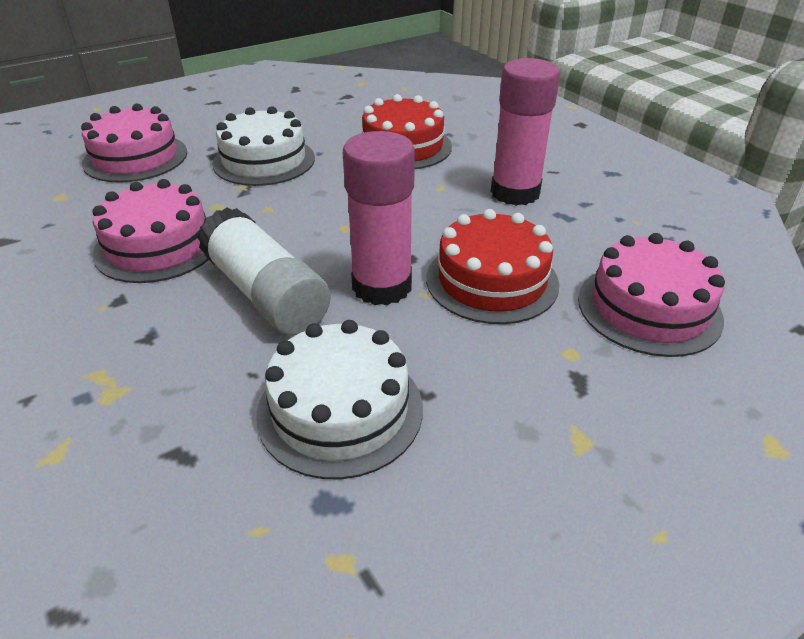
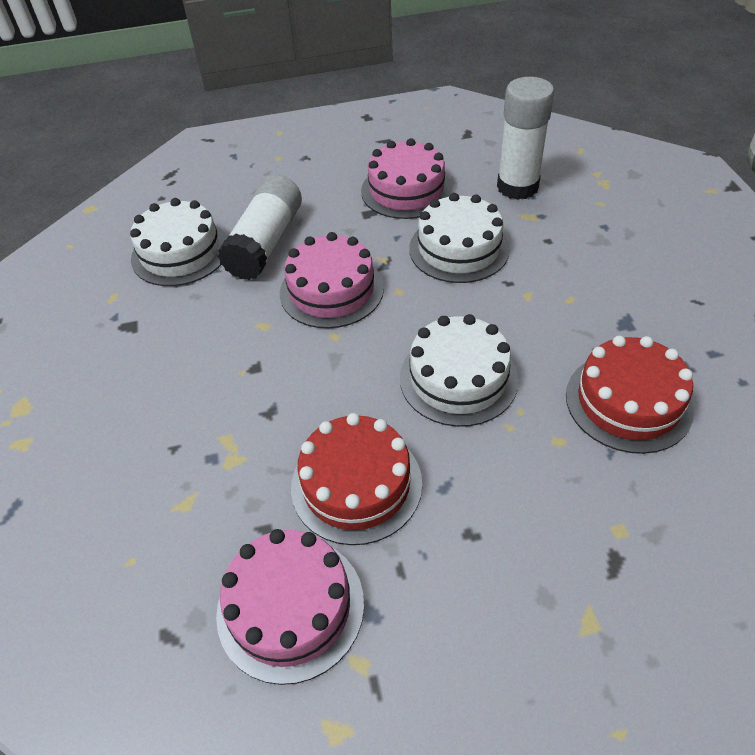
pink glue stick: 2 -> 0
white cake: 2 -> 3
white glue stick: 1 -> 2

